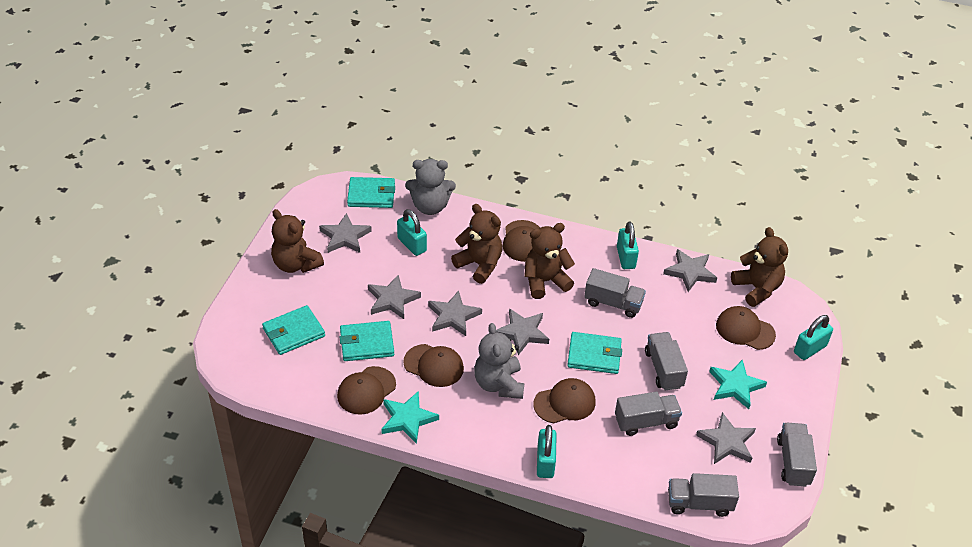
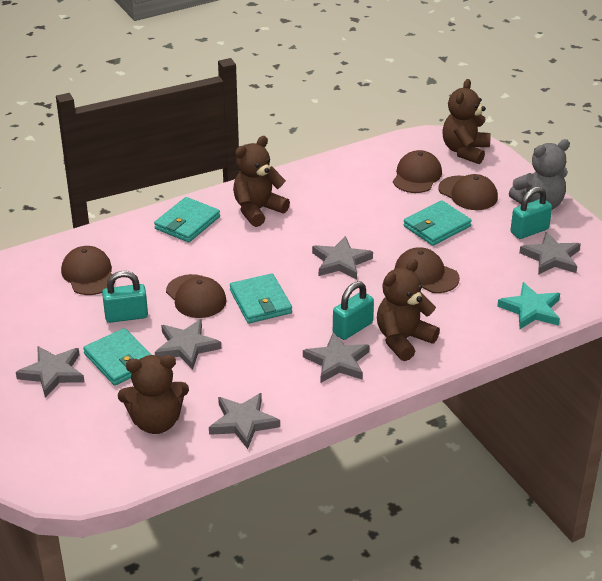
grey teddy bear: 2 -> 1
grey truck: 5 -> 0
turquoise padlock: 4 -> 3
turquoise star: 2 -> 1

